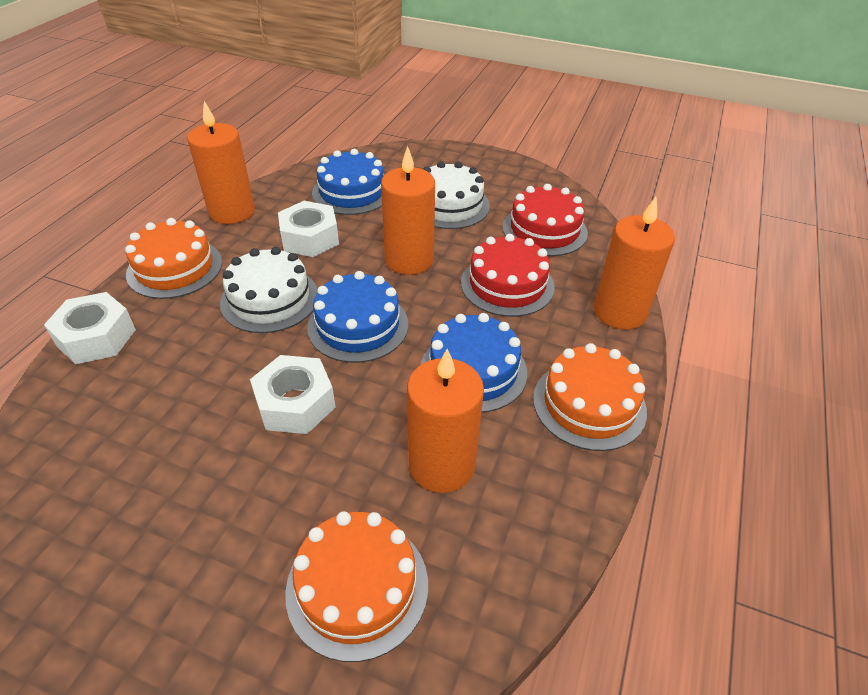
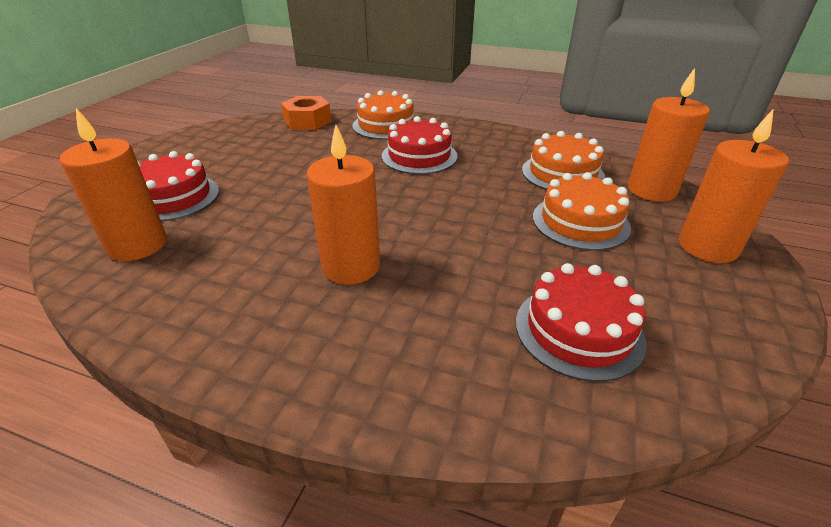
blue cake: 3 -> 0
orange nut: 0 -> 1
red cake: 2 -> 3
white cake: 2 -> 0
white nut: 3 -> 0

